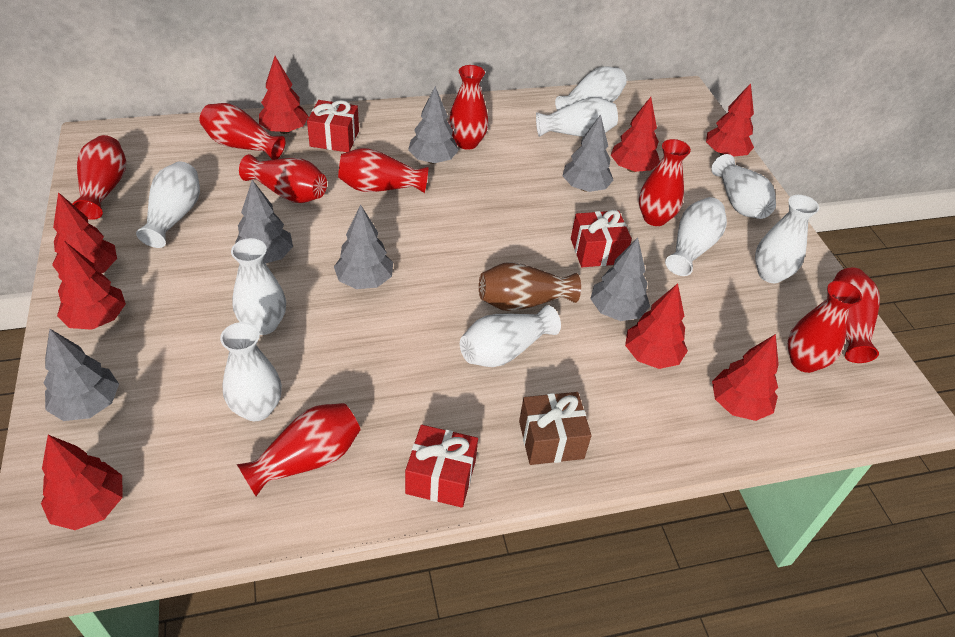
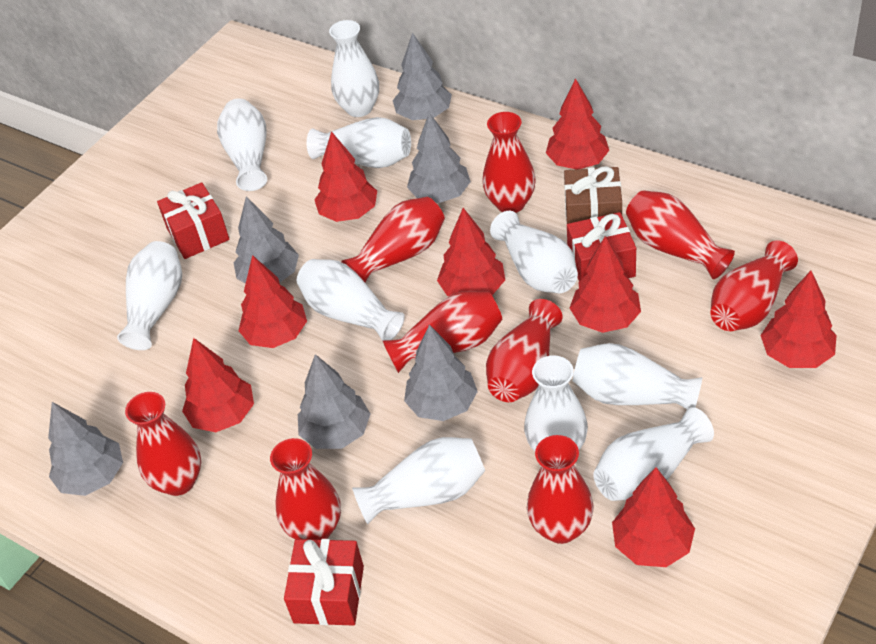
brown vase: 1 -> 0
white vase: 9 -> 10

